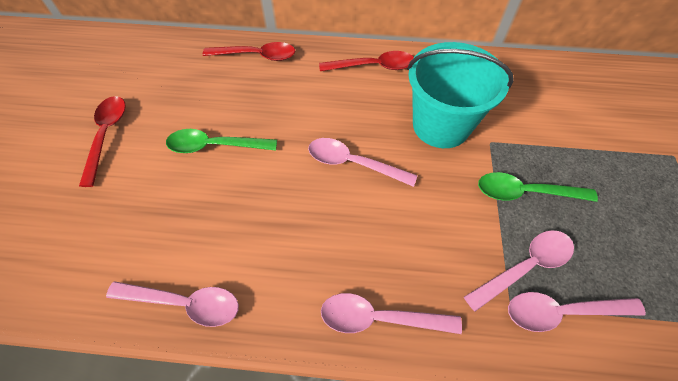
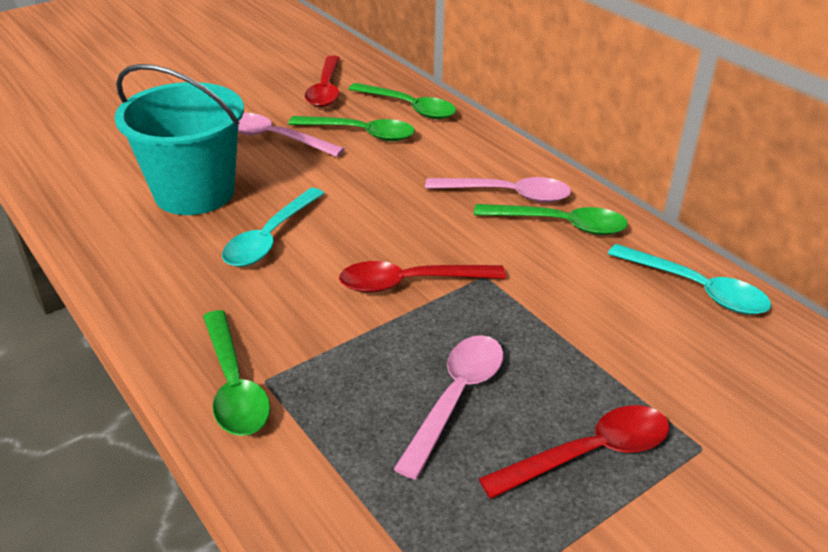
green spoon: 2 -> 4
pink spoon: 5 -> 3
turquoise spoon: 0 -> 2

